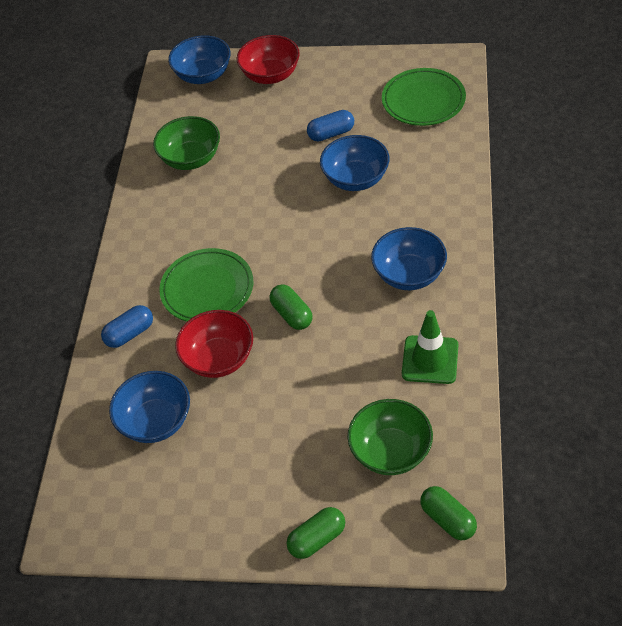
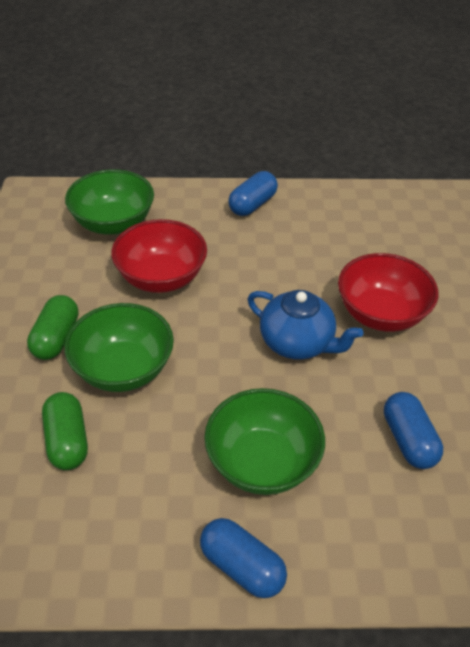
blue bowl: 4 -> 0
blue capsule: 2 -> 3
blue teapot: 0 -> 1
green bowl: 2 -> 3
green capsule: 3 -> 2
green plate: 2 -> 0
green traffic cone: 1 -> 0

